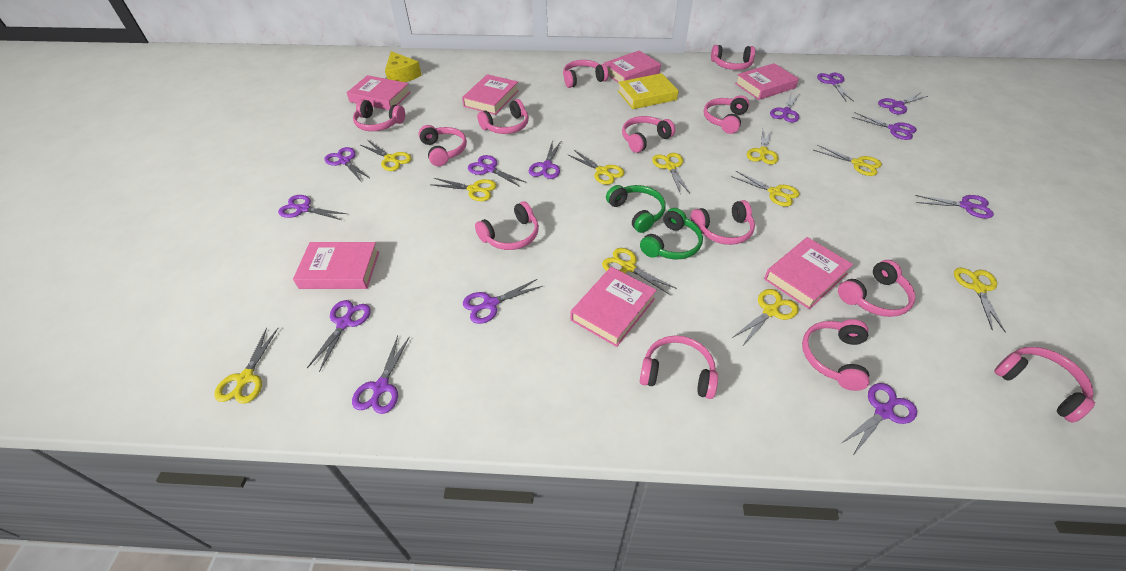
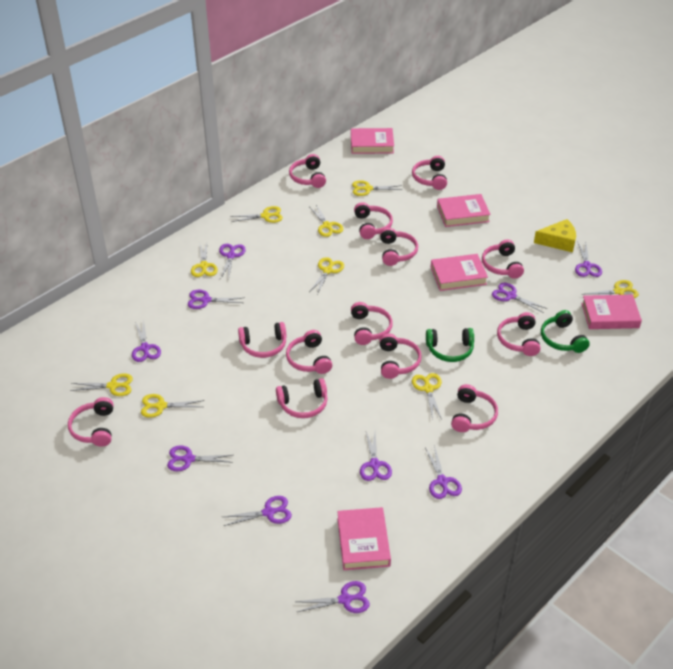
pink book: 7 -> 5
purple scissors: 13 -> 10
yellow book: 1 -> 0
yellow scissors: 11 -> 9

